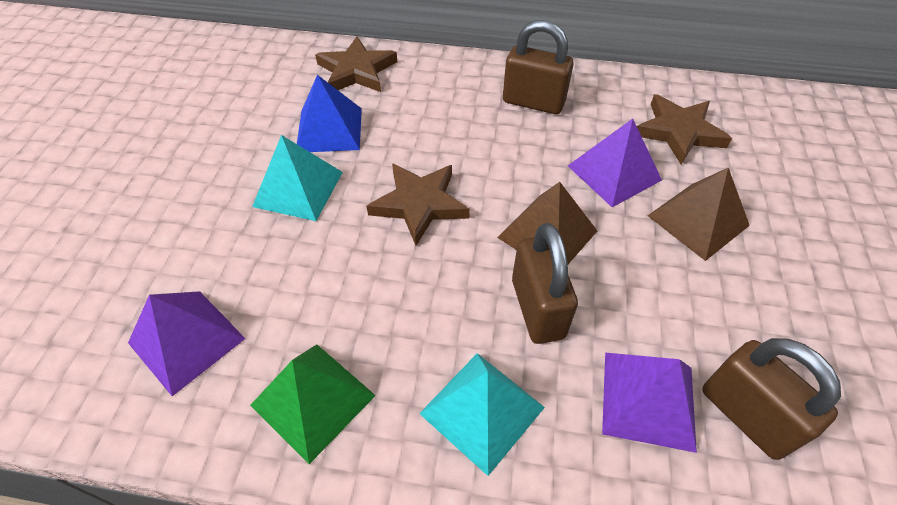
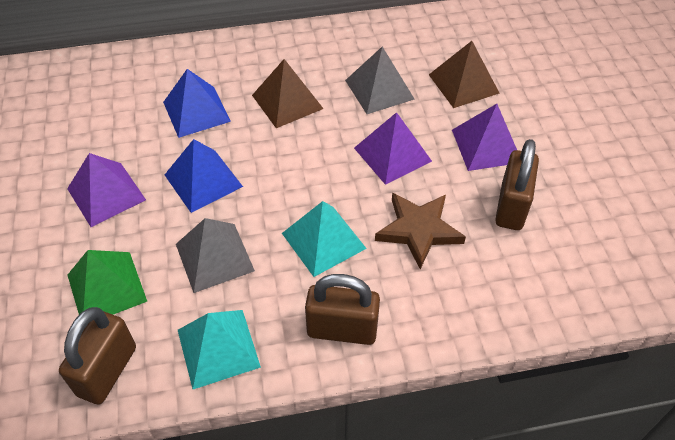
blue pyramid: 1 -> 2
brown star: 3 -> 1
grey pyramid: 0 -> 2

